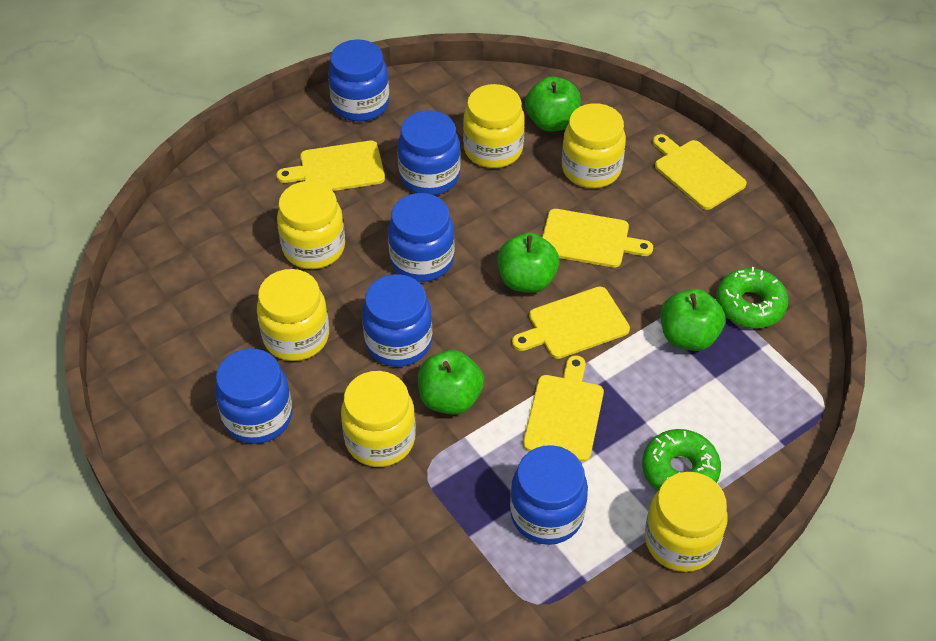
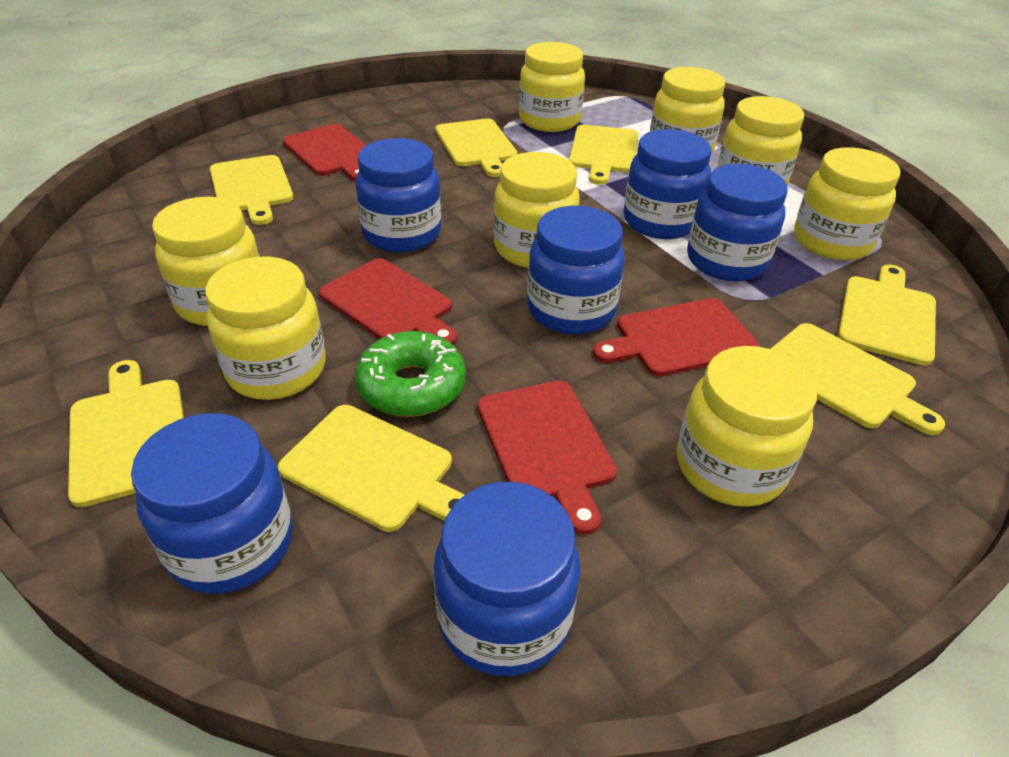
green apple: 4 -> 0
green donut: 2 -> 1
red cutting board: 0 -> 4
yellow cutting board: 5 -> 7
yellow jar: 6 -> 8

